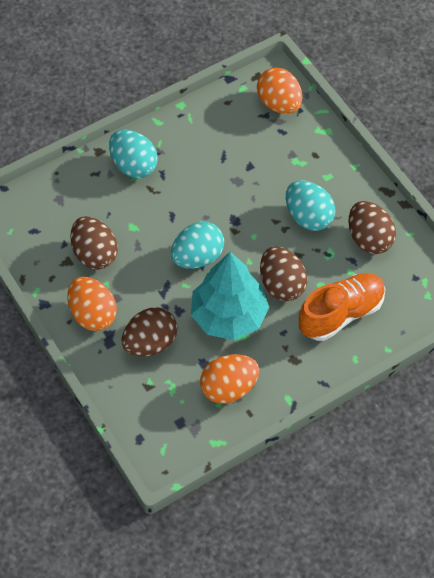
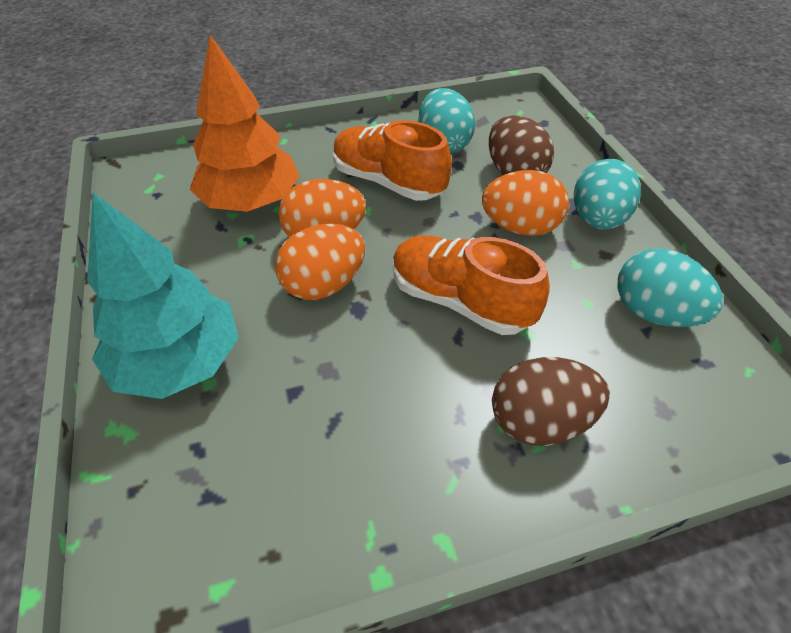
brown egg: 4 -> 2
orange shoe: 1 -> 2
orange tree: 0 -> 1

